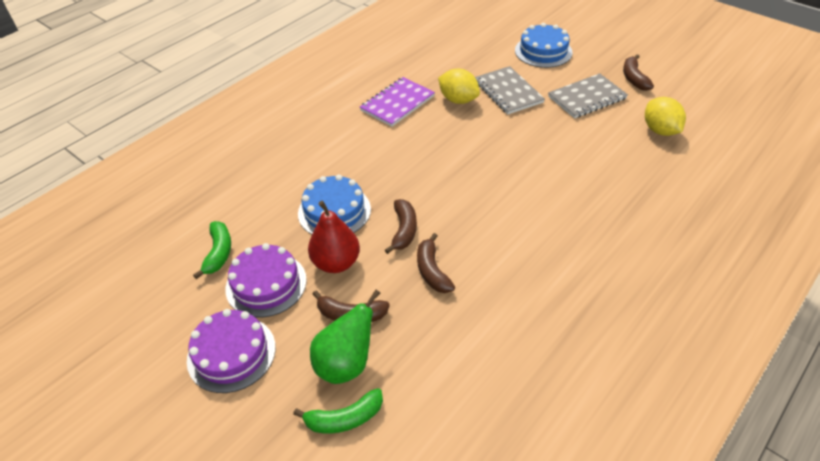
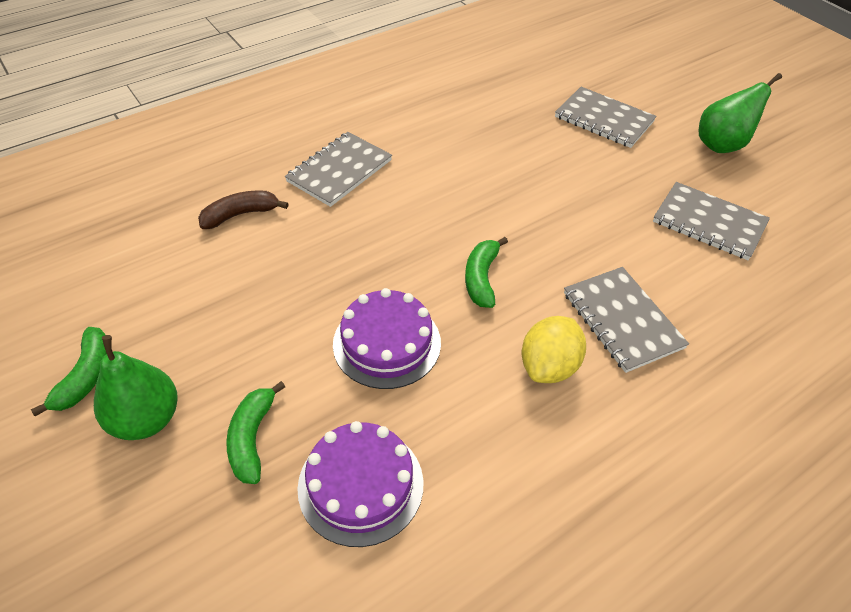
blue cake: 2 -> 0
brown banana: 4 -> 1
green banana: 2 -> 3
green pear: 1 -> 2
grey notebook: 2 -> 4
purple notebook: 1 -> 0
red pear: 1 -> 0
yellow lemon: 2 -> 1

